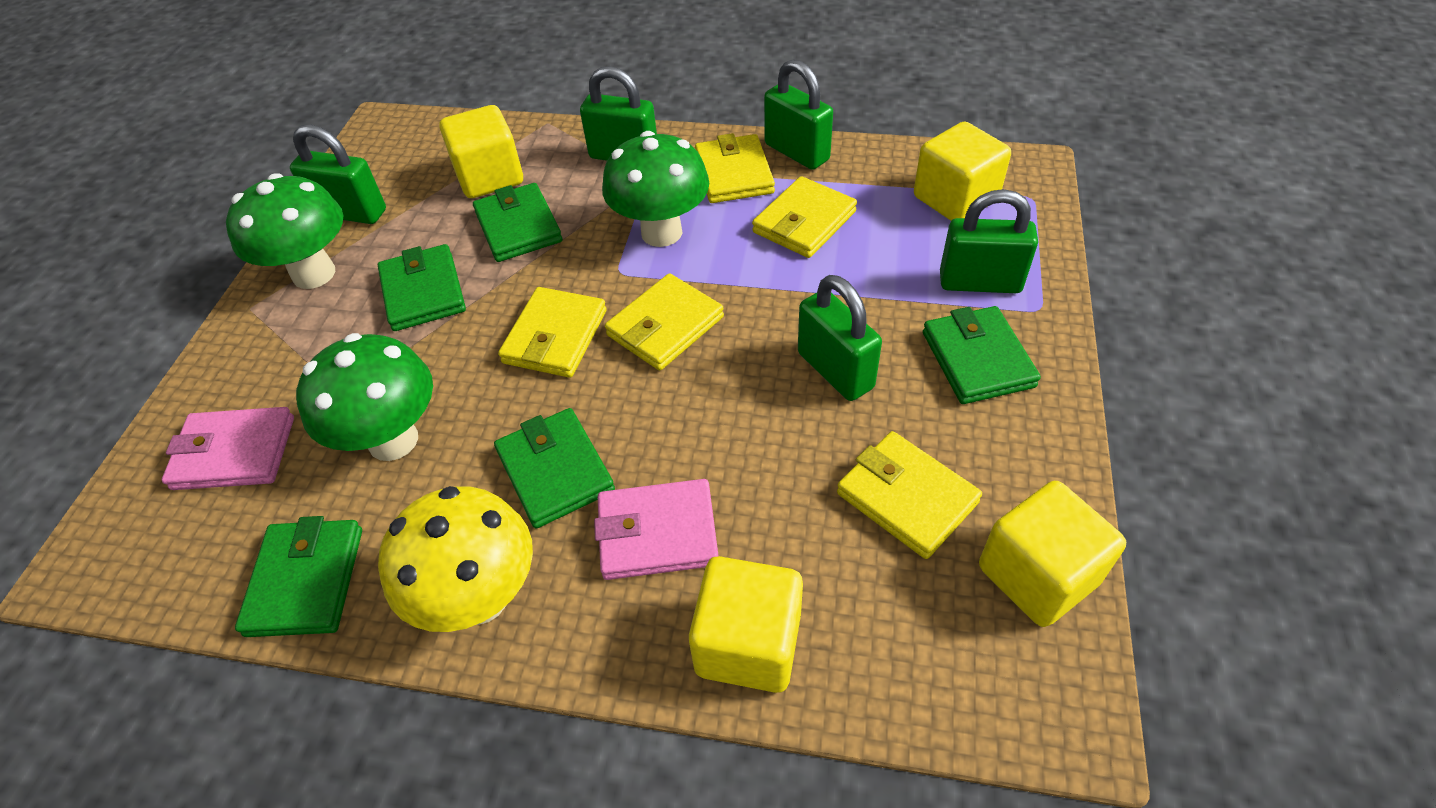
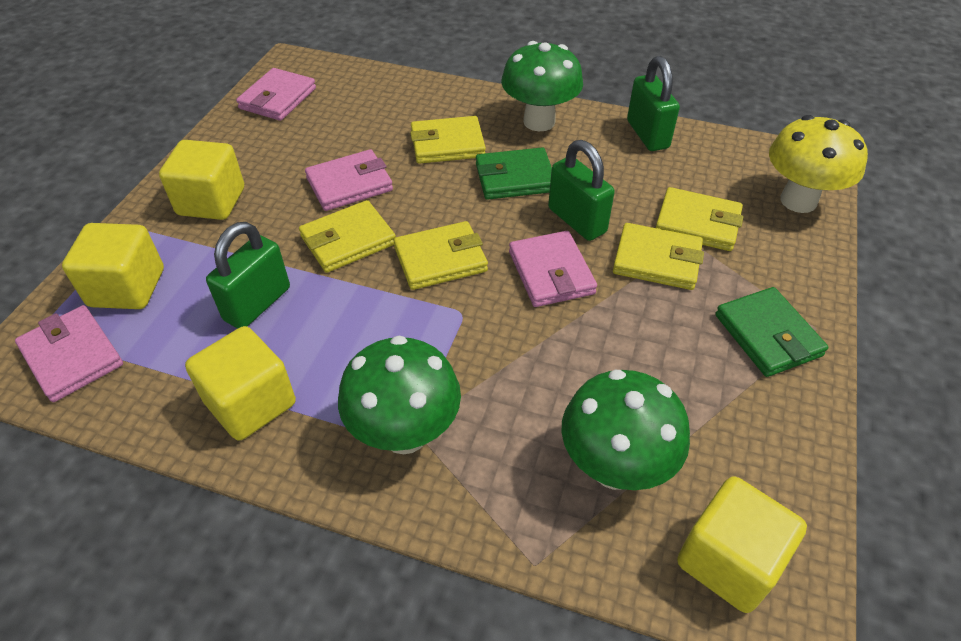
green padlock: 5 -> 3
green wallet: 5 -> 2
pink wallet: 2 -> 4

